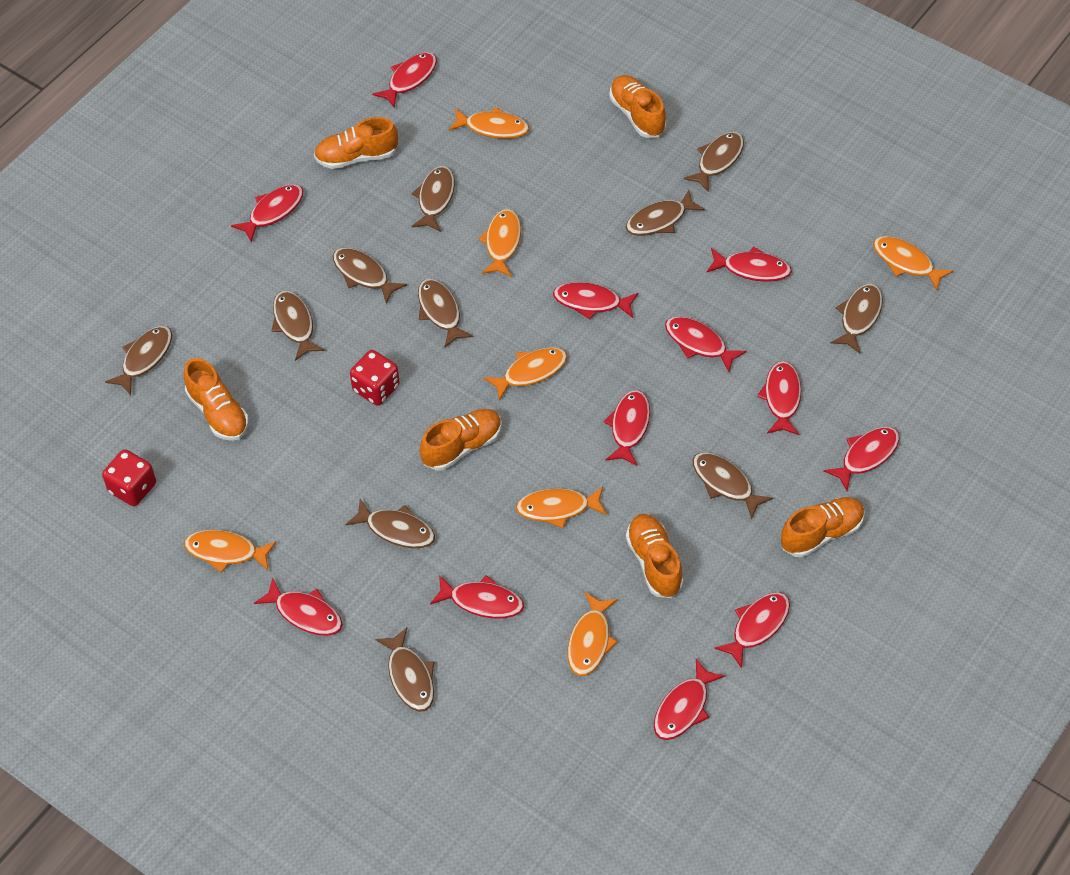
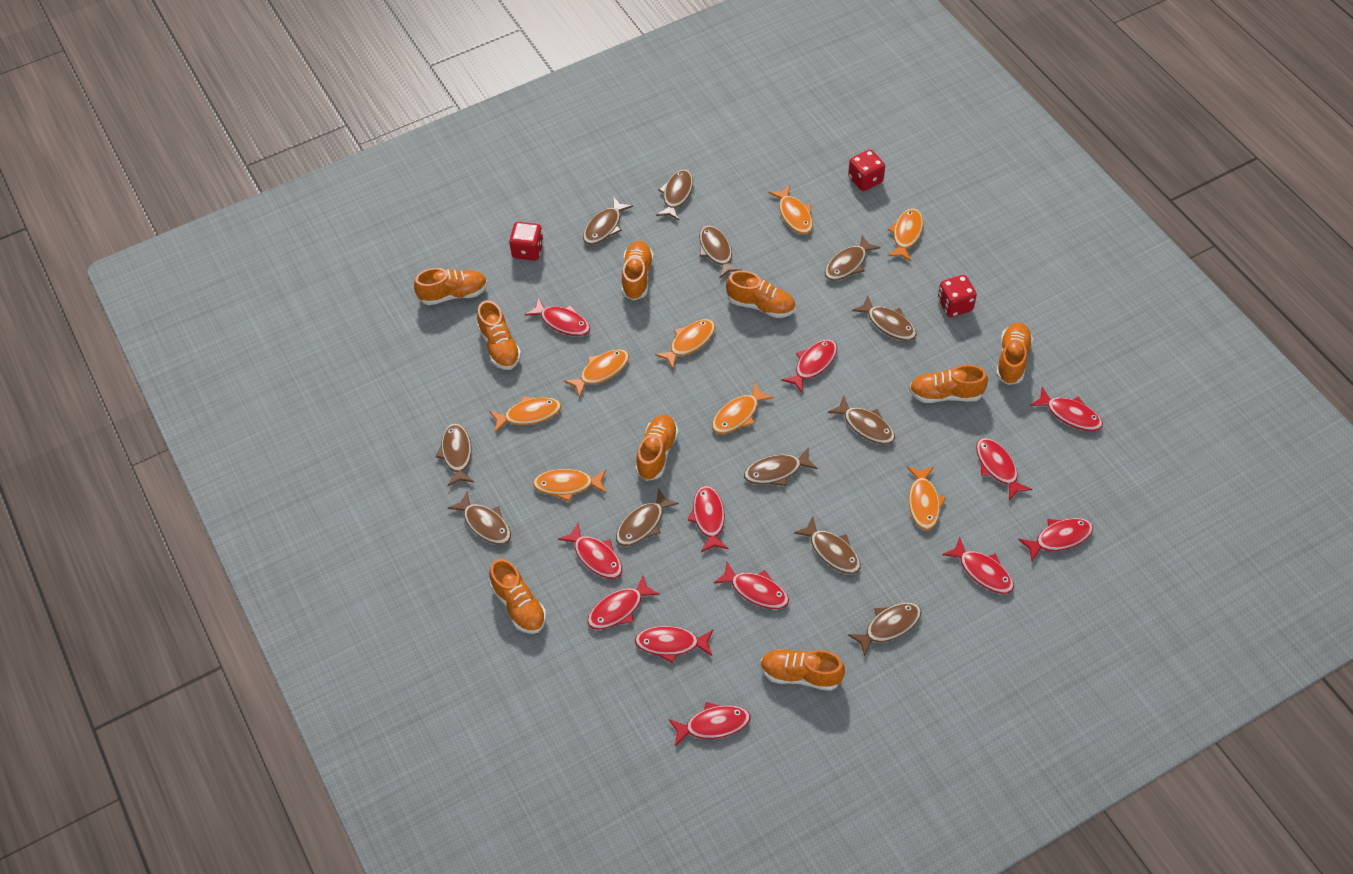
brown fish: 11 -> 12
orange fish: 7 -> 8
orange shoe: 6 -> 9
red dice: 2 -> 3

